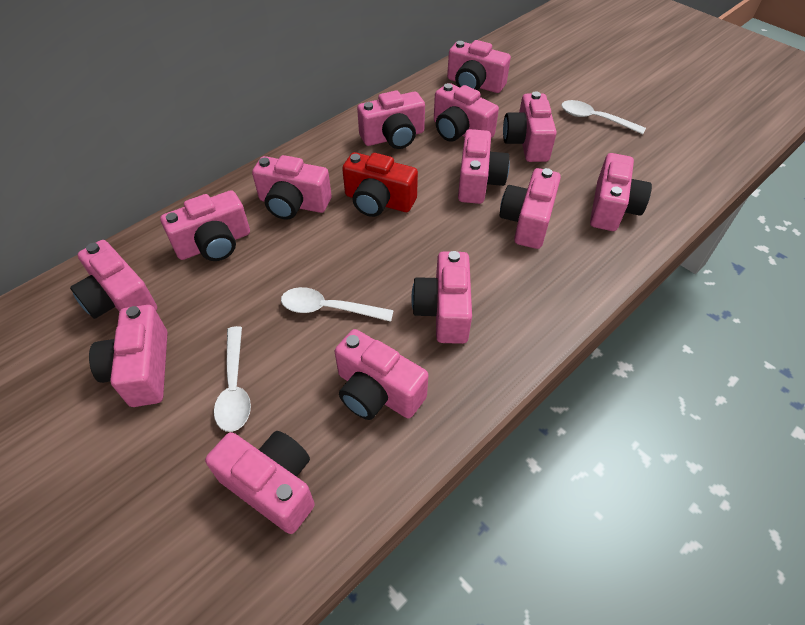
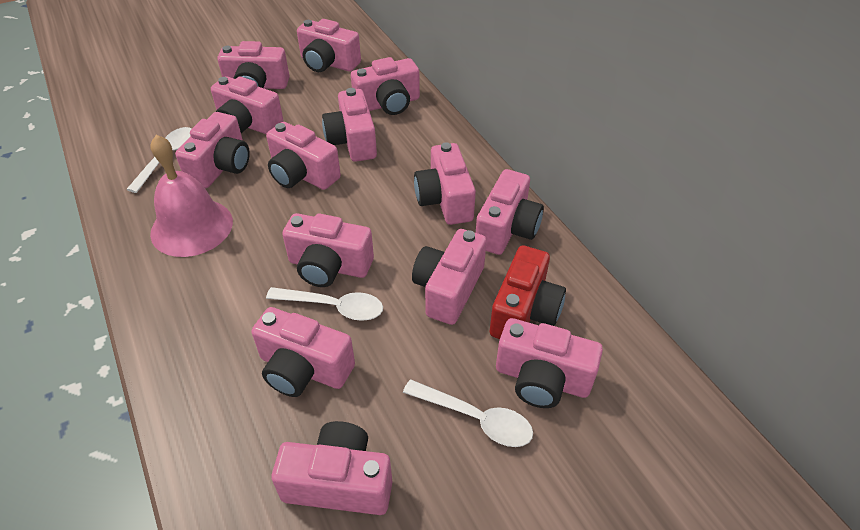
pink bell: 0 -> 1

